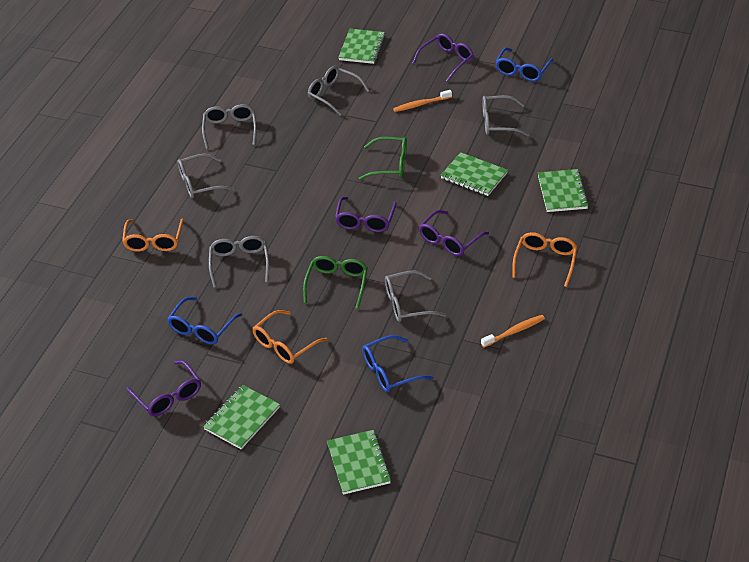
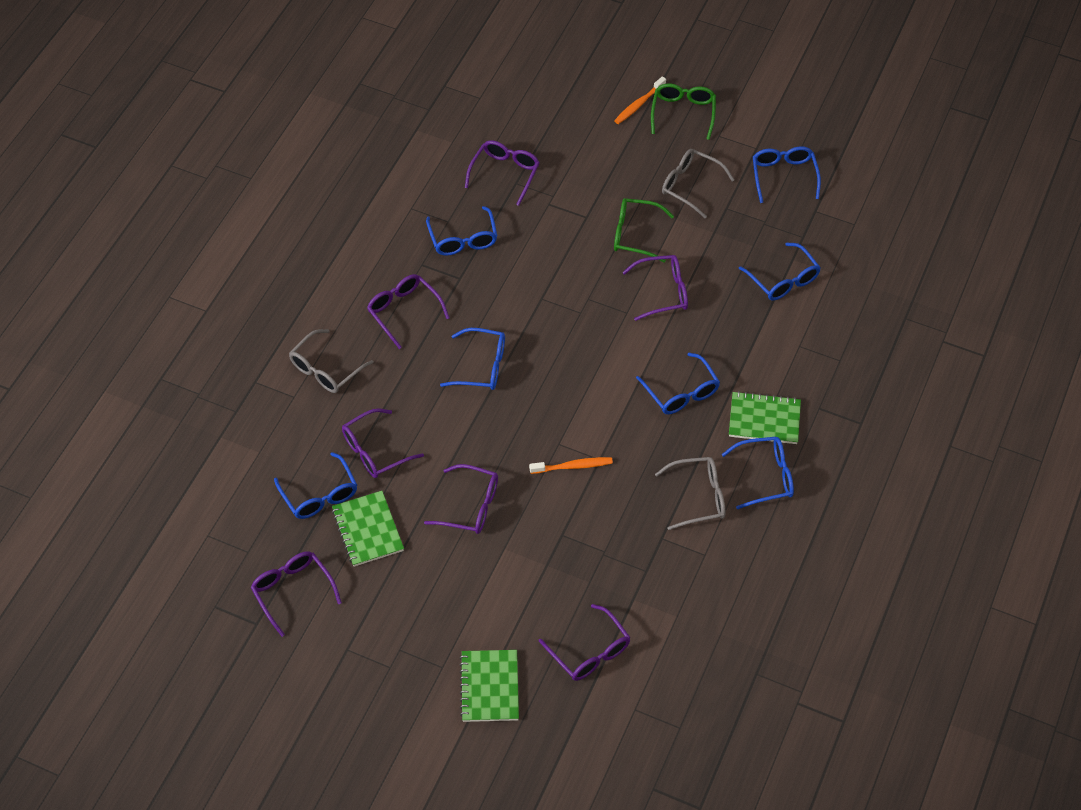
blue glasses: 3 -> 7
green notebook: 5 -> 3
grey glasses: 6 -> 3
orange glasses: 3 -> 0
purple glasses: 4 -> 7

